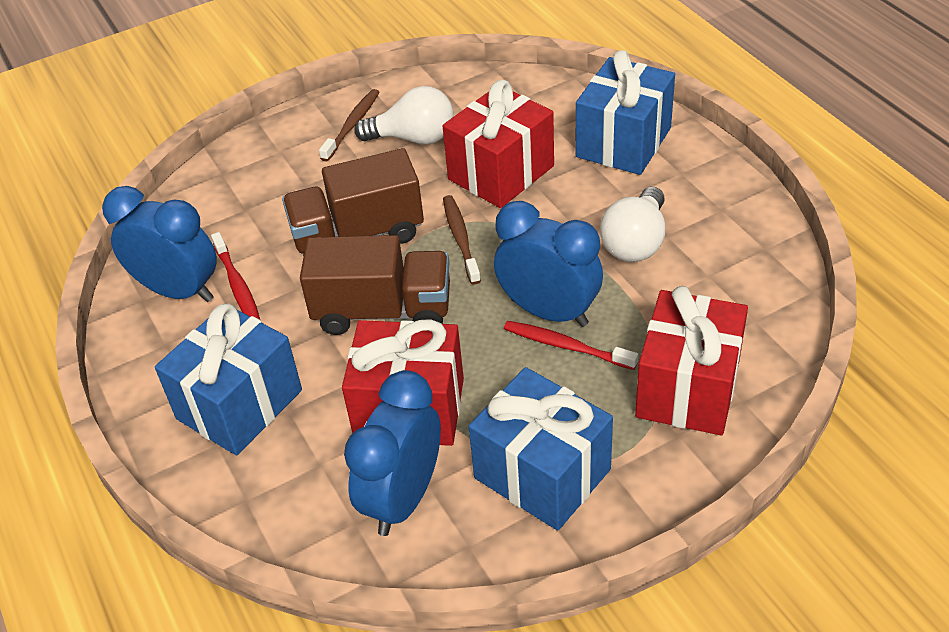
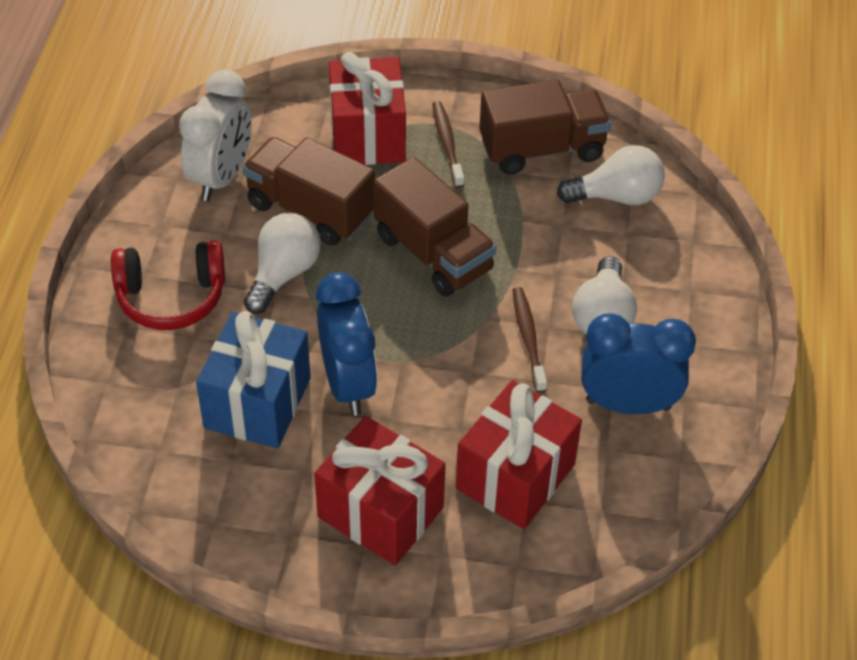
blue clock: 3 -> 2
blue gift: 3 -> 1
brown truck: 2 -> 3
red headphones: 0 -> 1
red toothbrush: 2 -> 0
white clock: 0 -> 1
white light bulb: 2 -> 3

